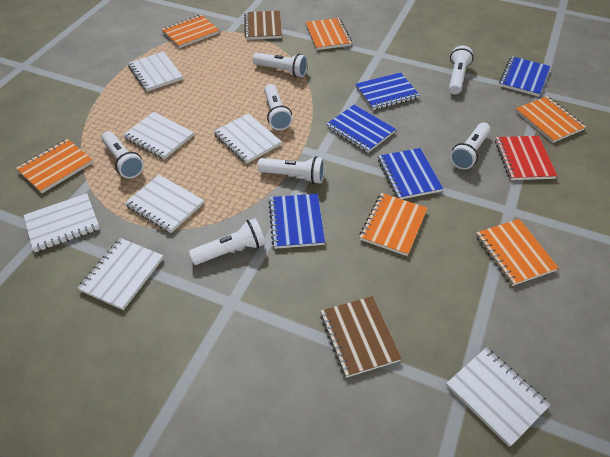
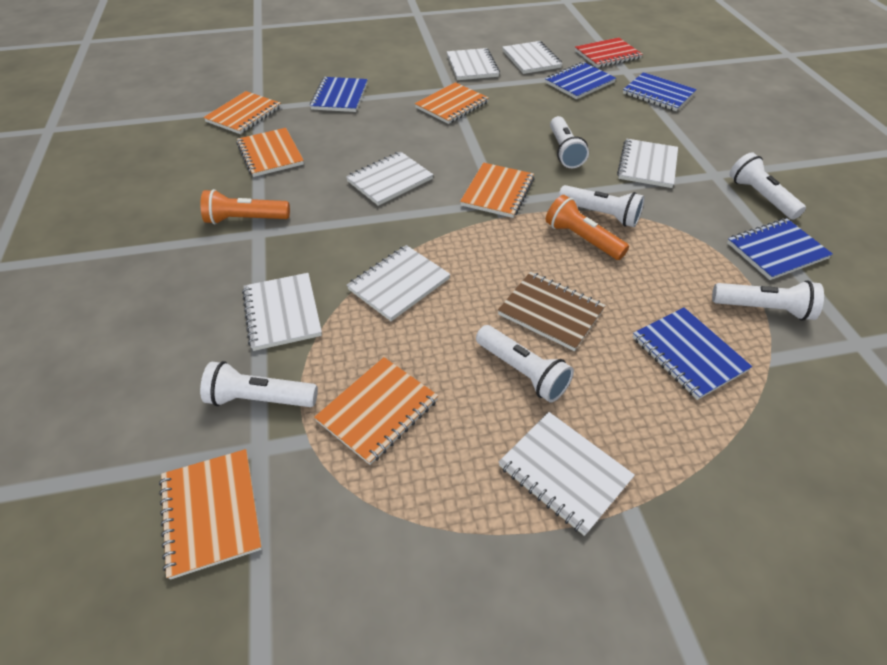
brown notebook: 2 -> 1
orange flashlight: 0 -> 2
white flashlight: 7 -> 6

